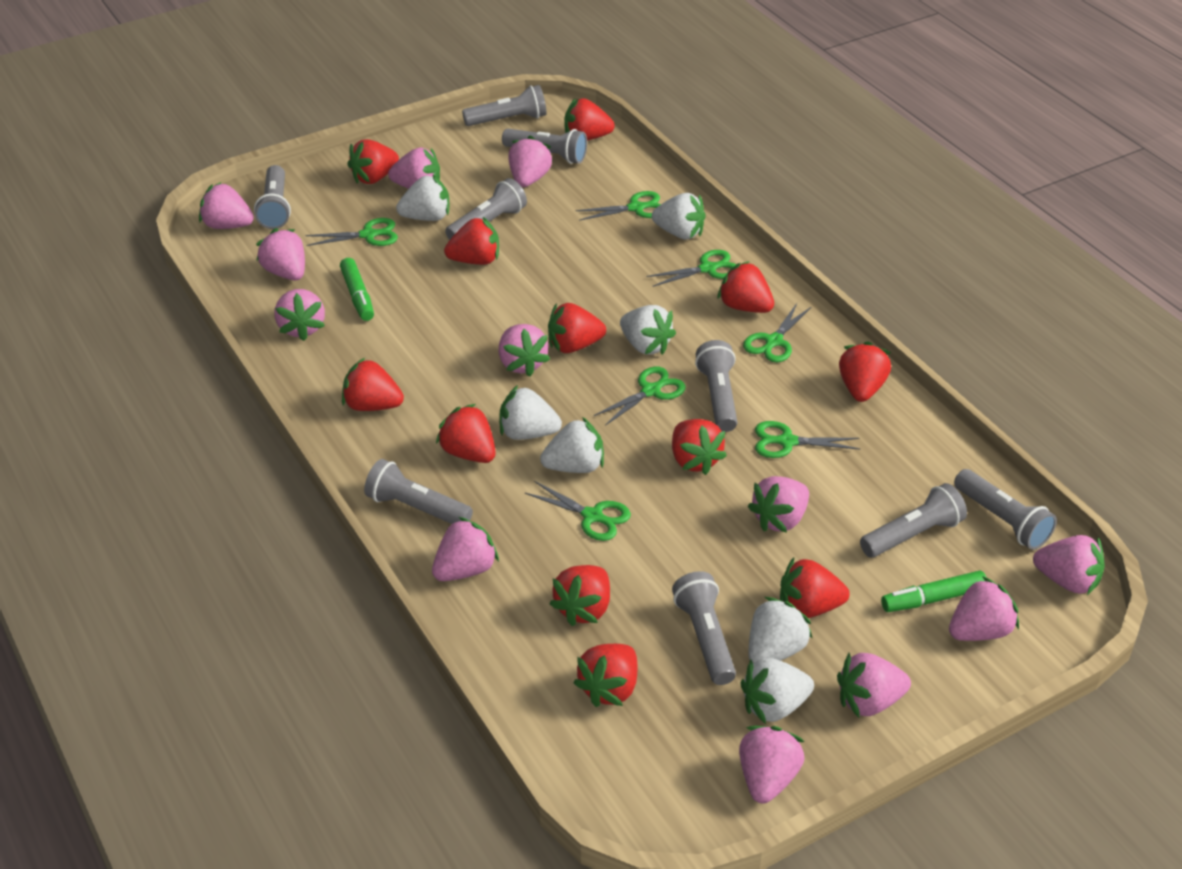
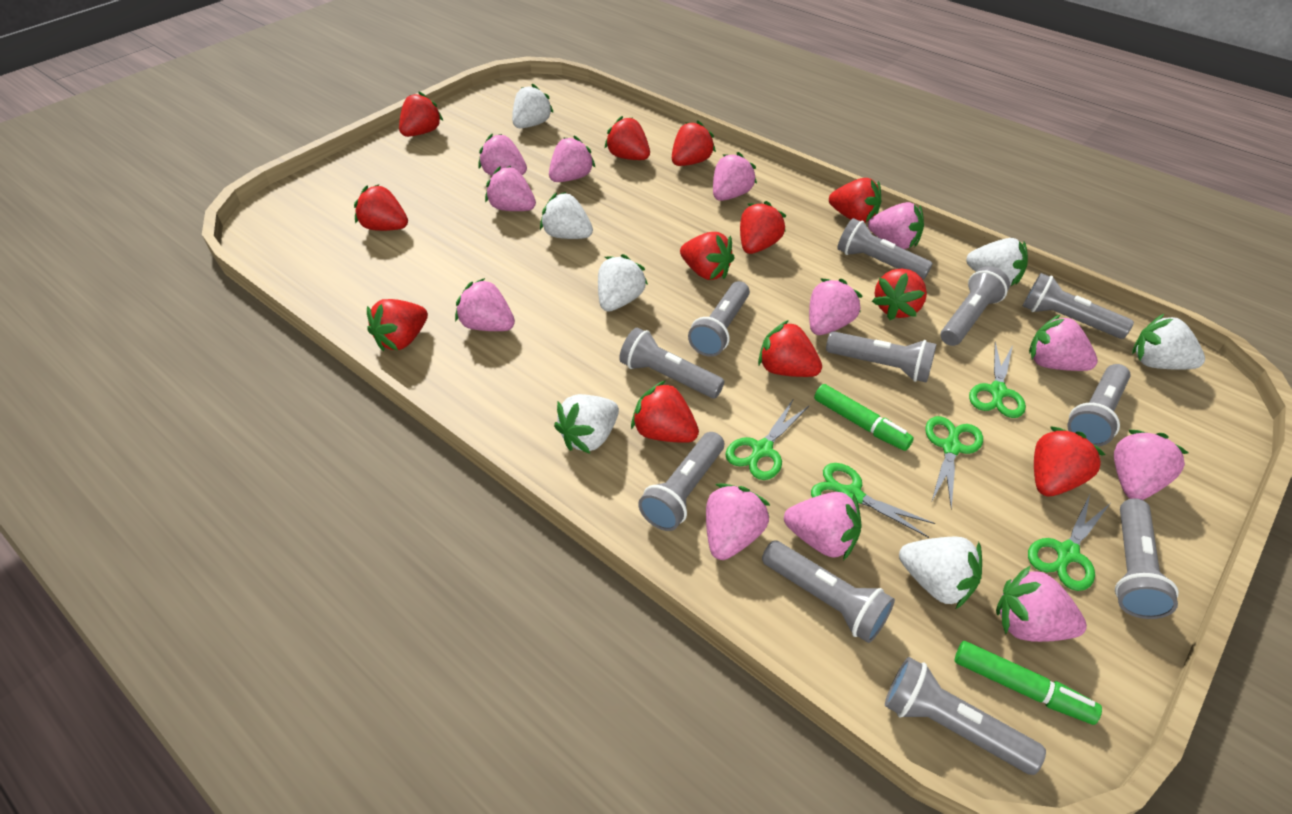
green scissors: 7 -> 5
grey flashlight: 9 -> 11

